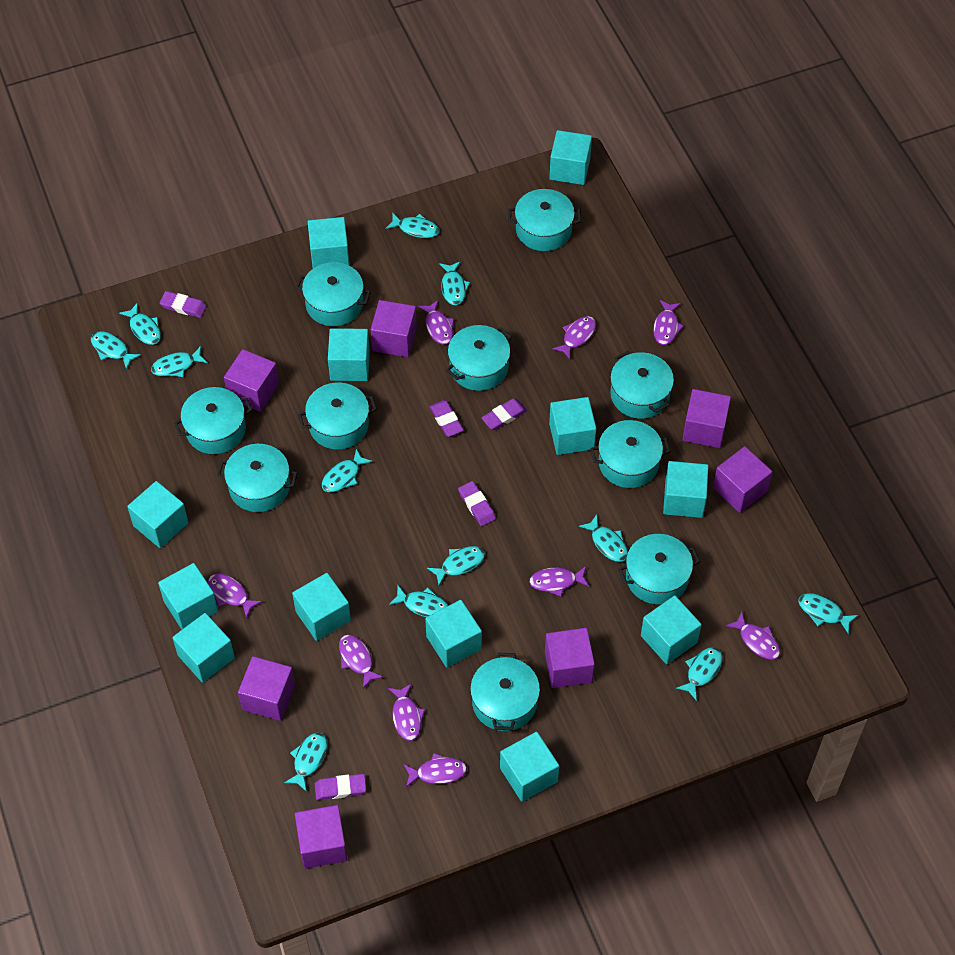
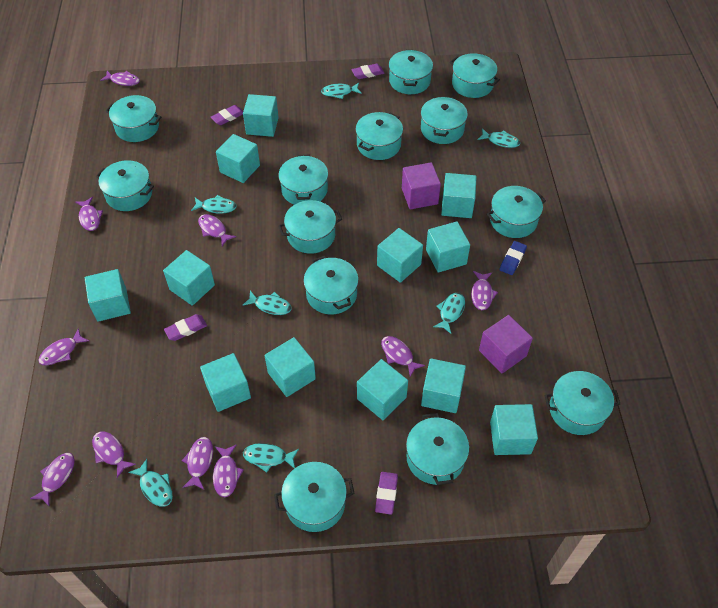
blue eraser: 0 -> 1
purple cube: 7 -> 2
purple eraser: 5 -> 4
purple fish: 9 -> 10
turquoise fish: 12 -> 7
turquoise pot: 10 -> 13

